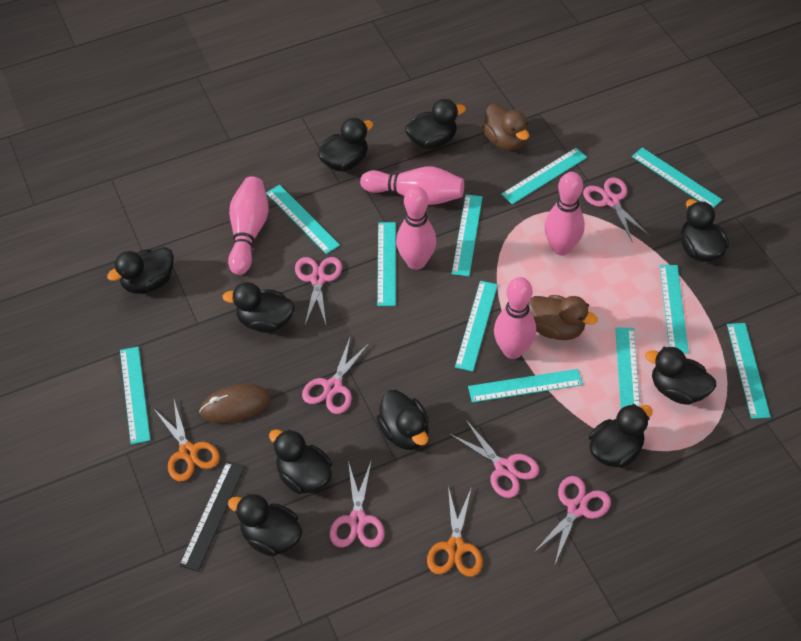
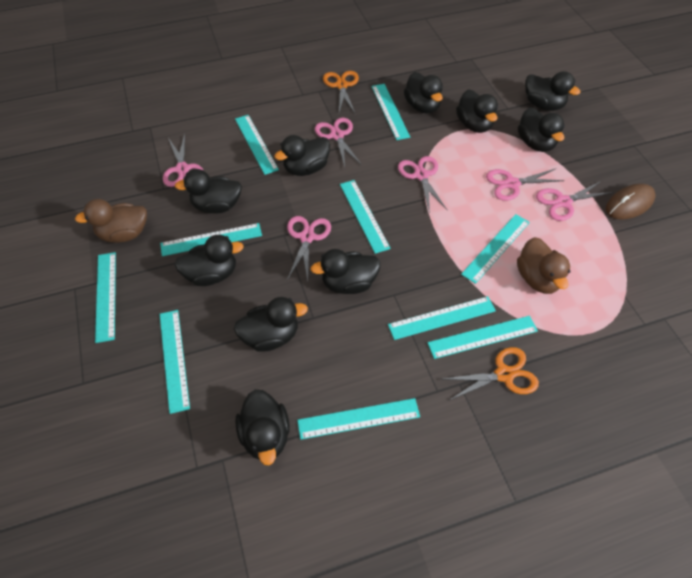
black ruler: 1 -> 0
pink bowling pin: 5 -> 0
turquoise ruler: 11 -> 10

